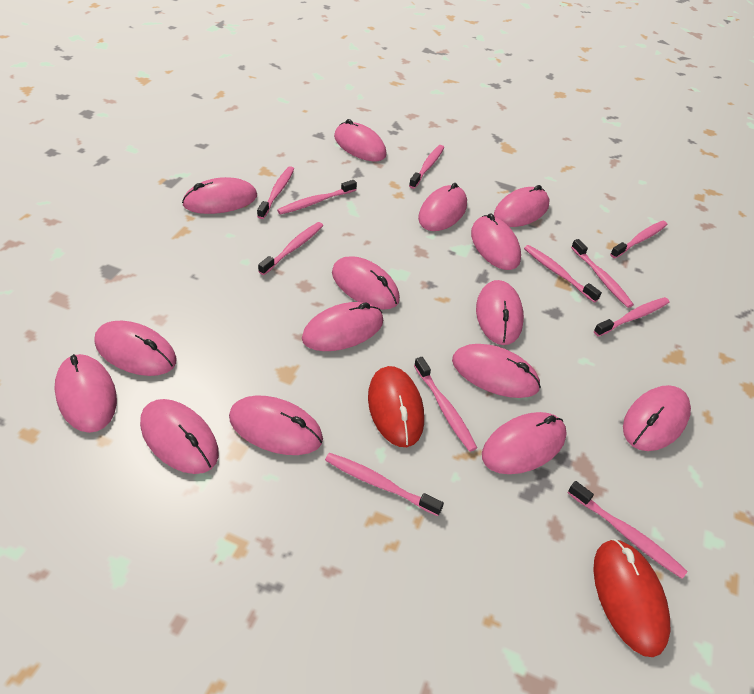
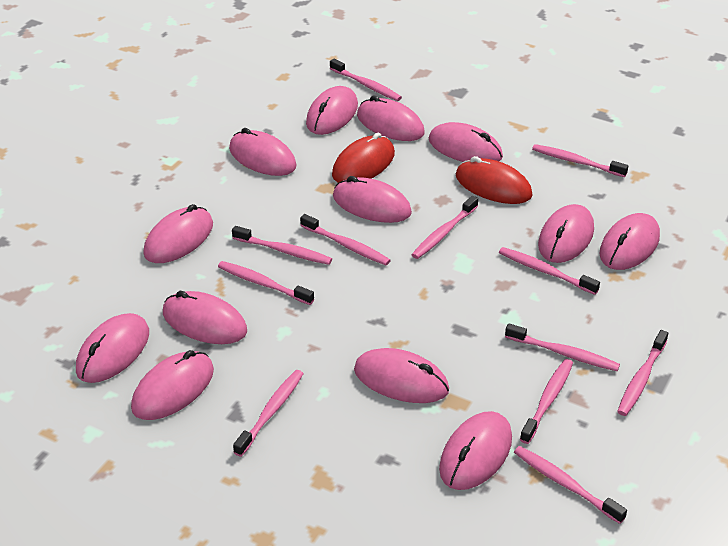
pink mouse: 15 -> 13
pink toothbrush: 11 -> 12

